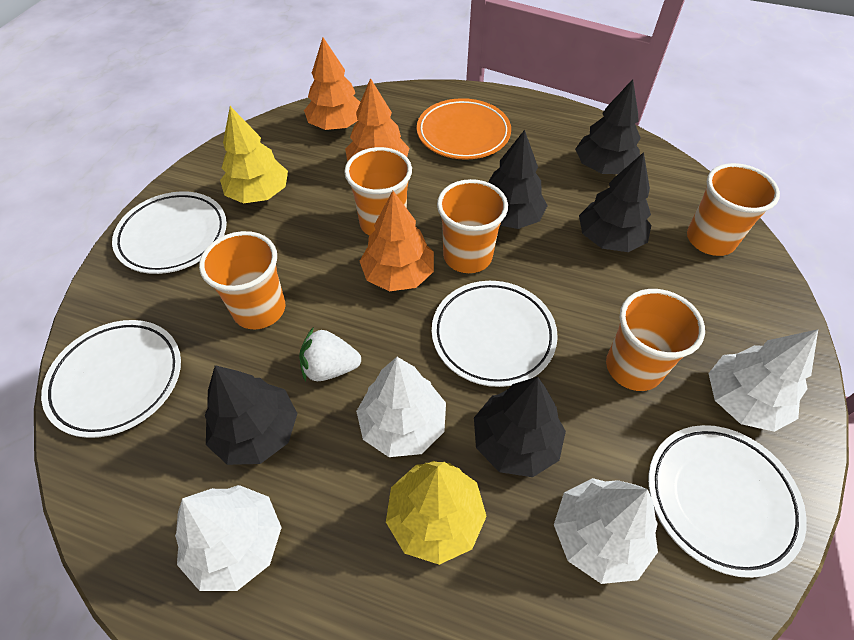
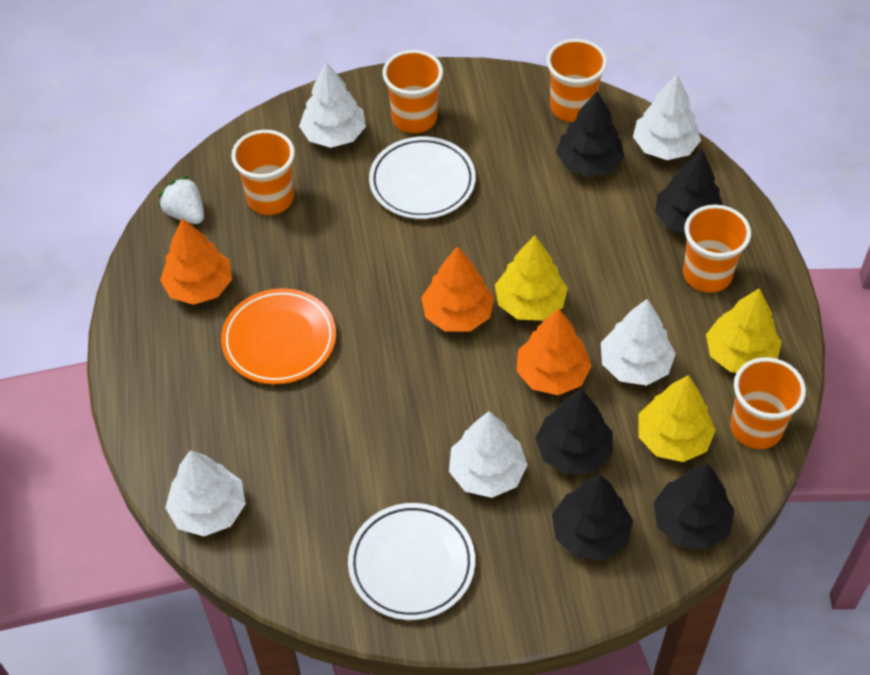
white plate: 4 -> 2
white tree: 4 -> 5
yellow tree: 2 -> 3

